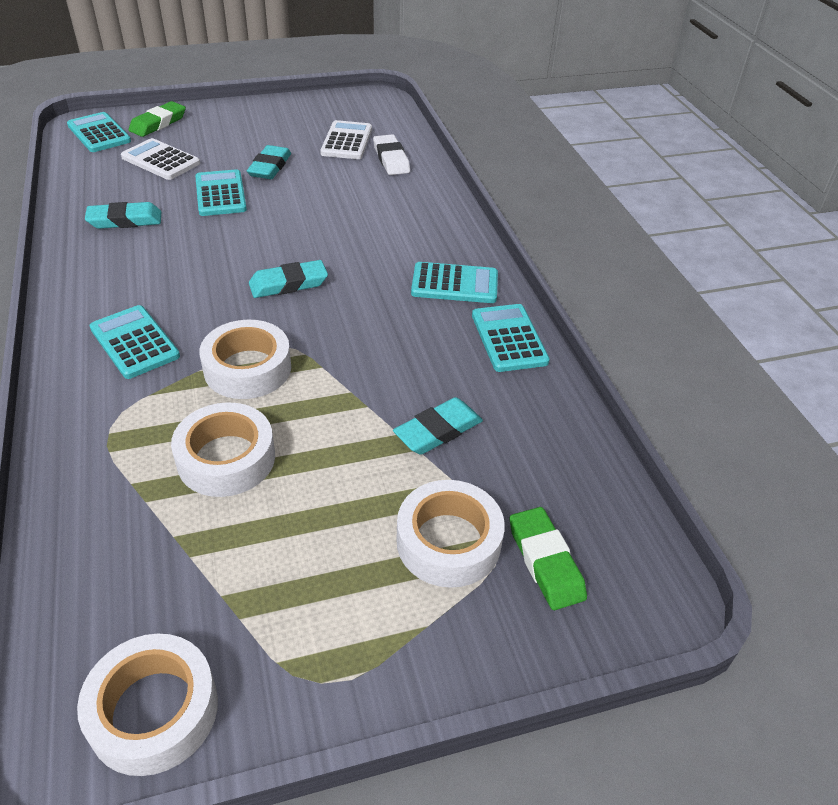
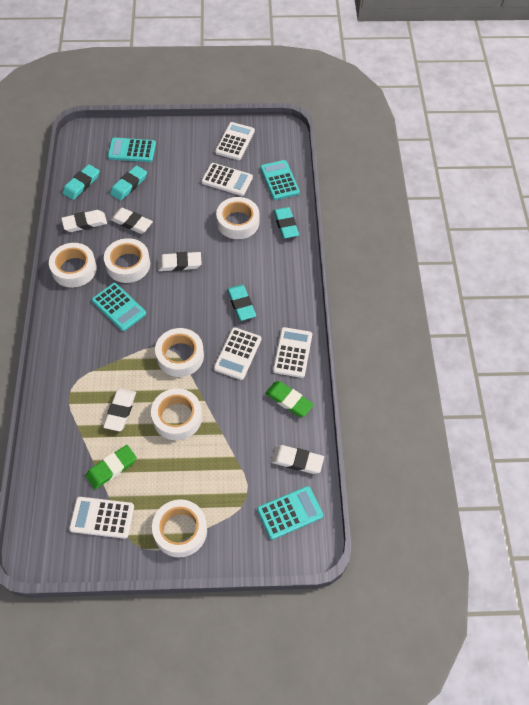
turquoise calculator: 5 -> 4
white calculator: 2 -> 5
white eraser: 1 -> 5
white tape: 4 -> 6

